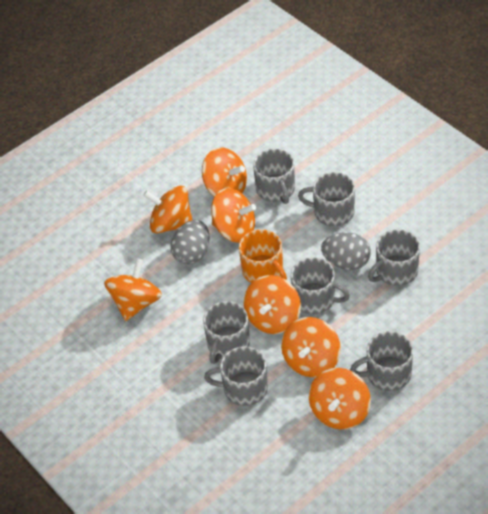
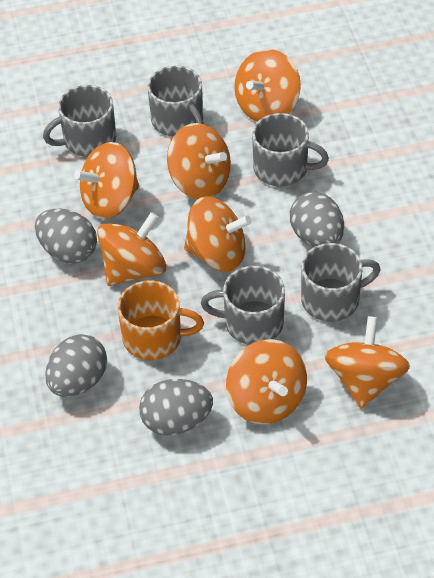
grey egg: 2 -> 4
grey mug: 7 -> 5

